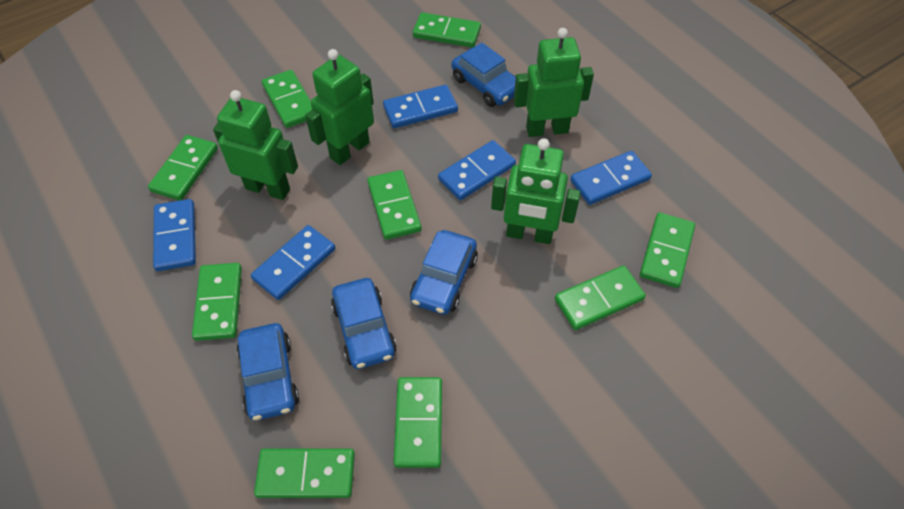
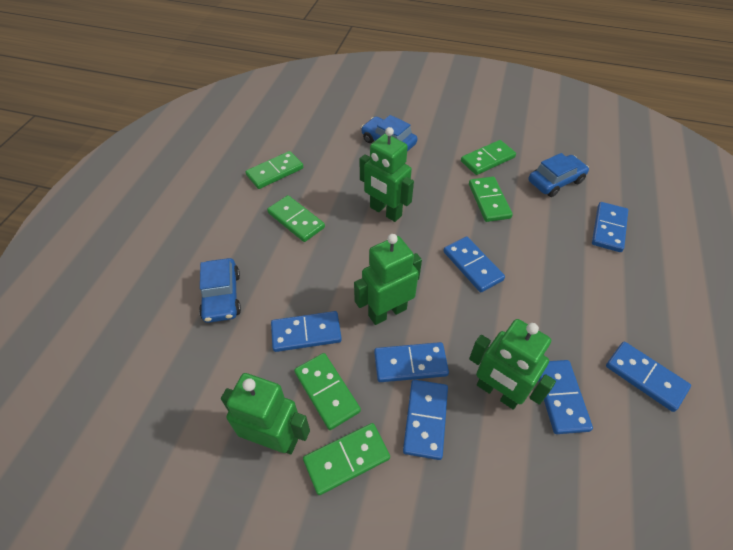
blue car: 4 -> 3
blue domino: 5 -> 7
green domino: 9 -> 6

